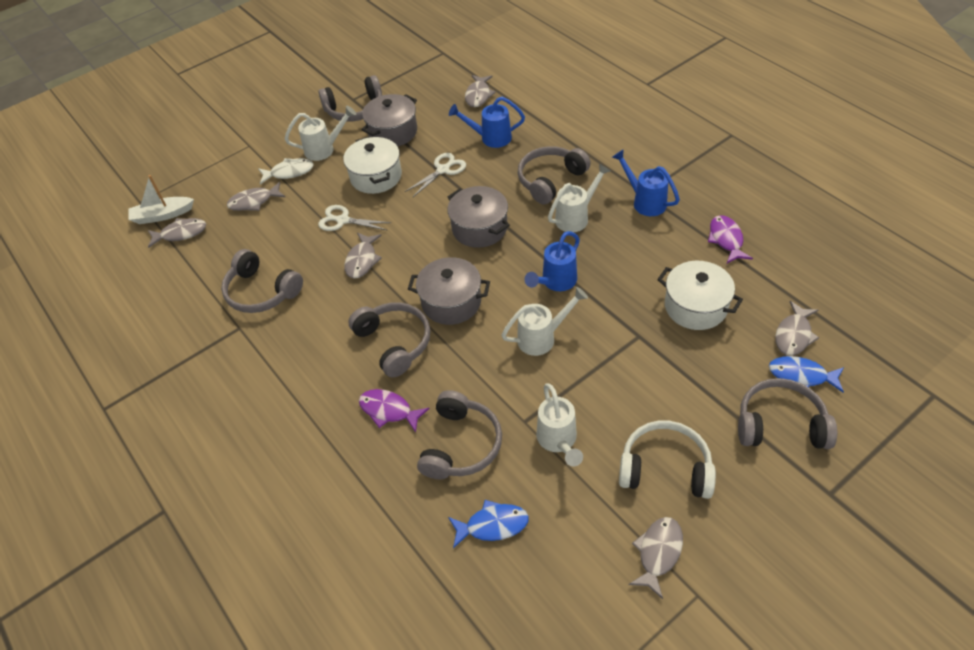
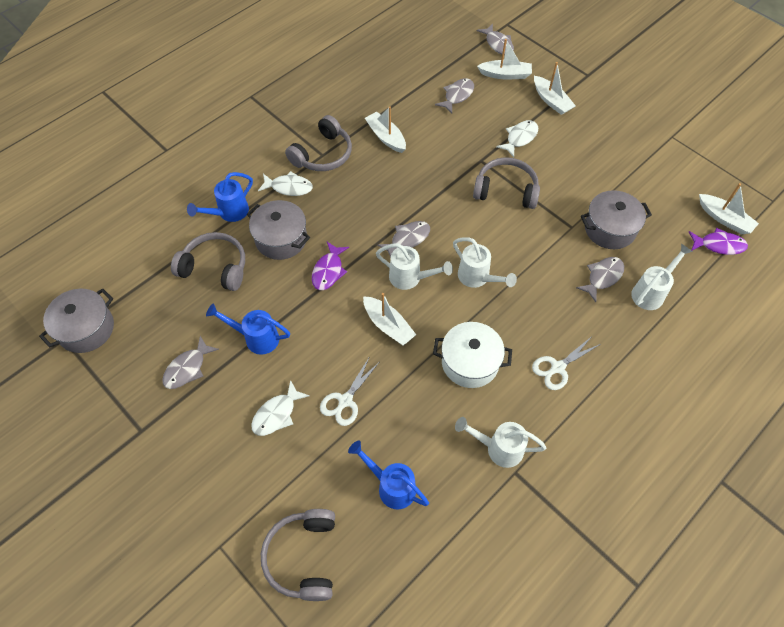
blue fish: 2 -> 0
grey fish: 6 -> 5
grey headphones: 6 -> 4
white boat: 1 -> 5
white fish: 1 -> 3
white headphones: 1 -> 0
white pot: 2 -> 1

